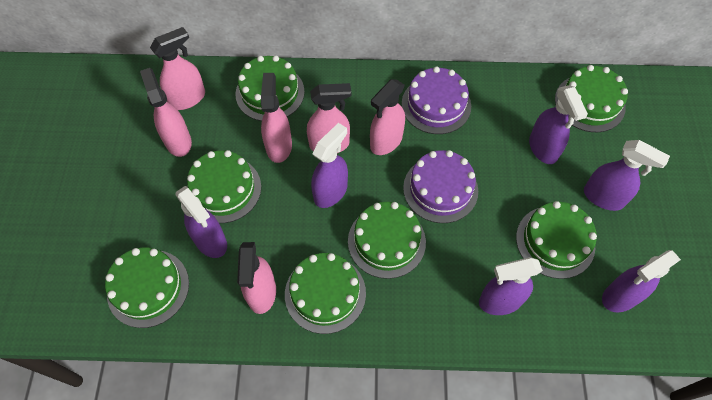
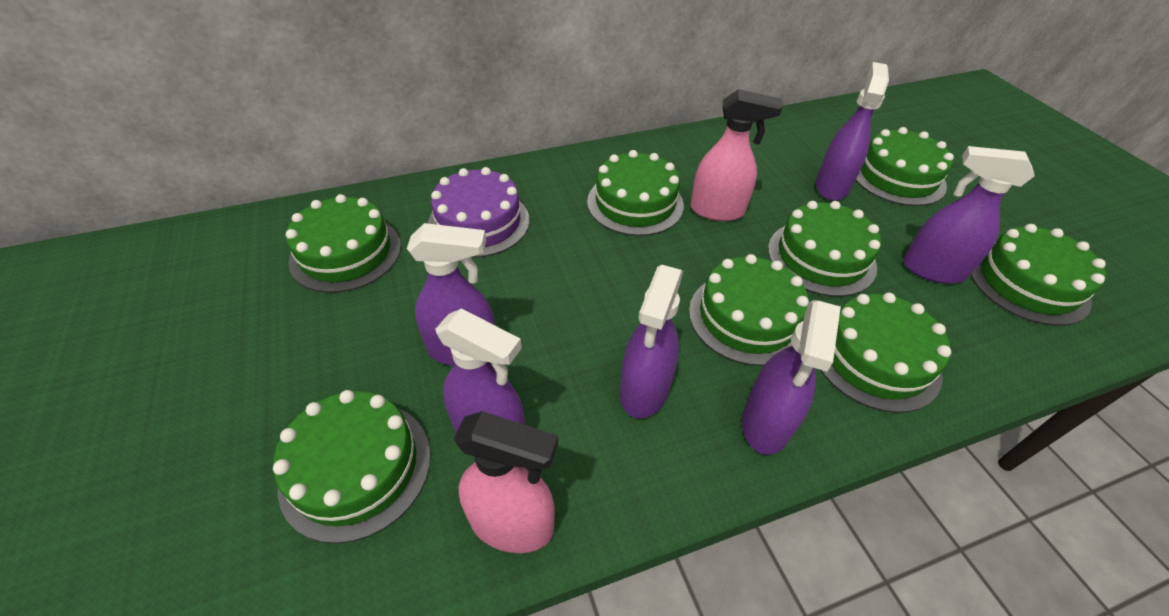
green cake: 7 -> 8
pink spray bottle: 6 -> 2
purple cake: 2 -> 1

